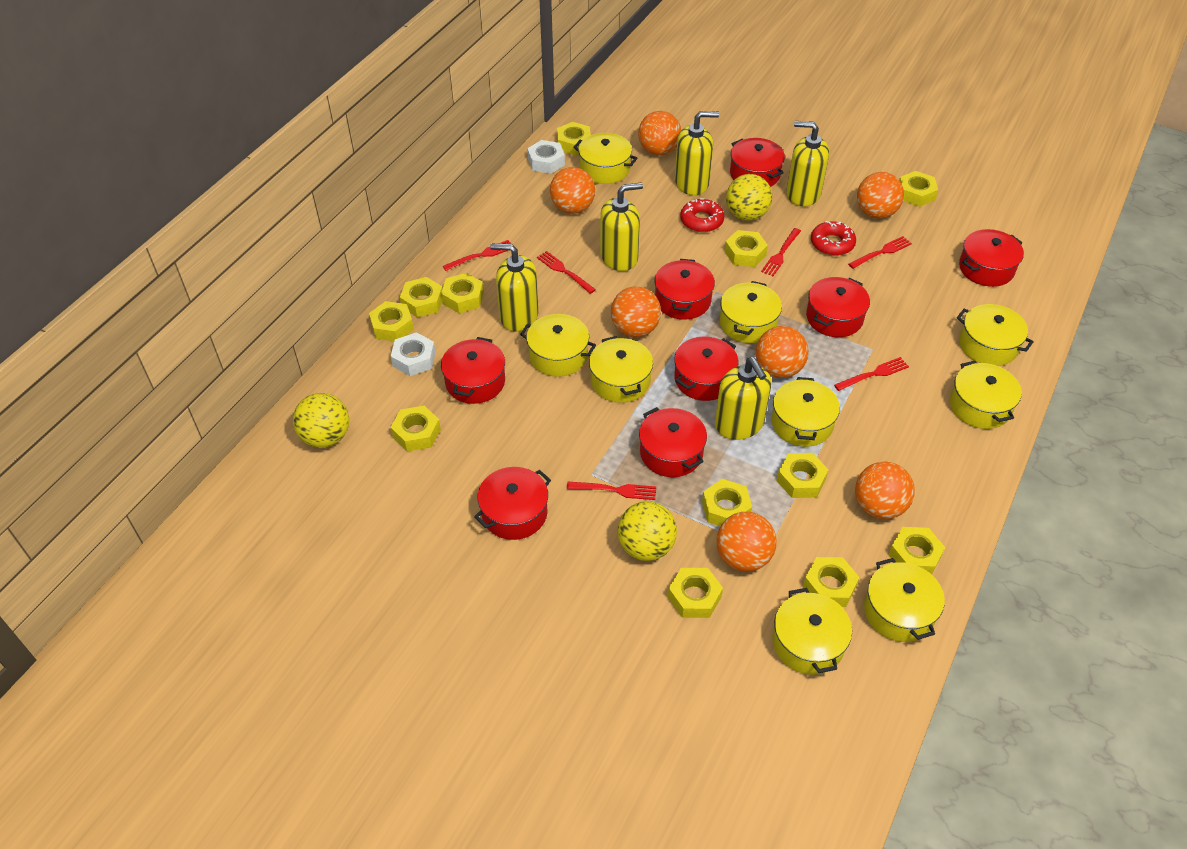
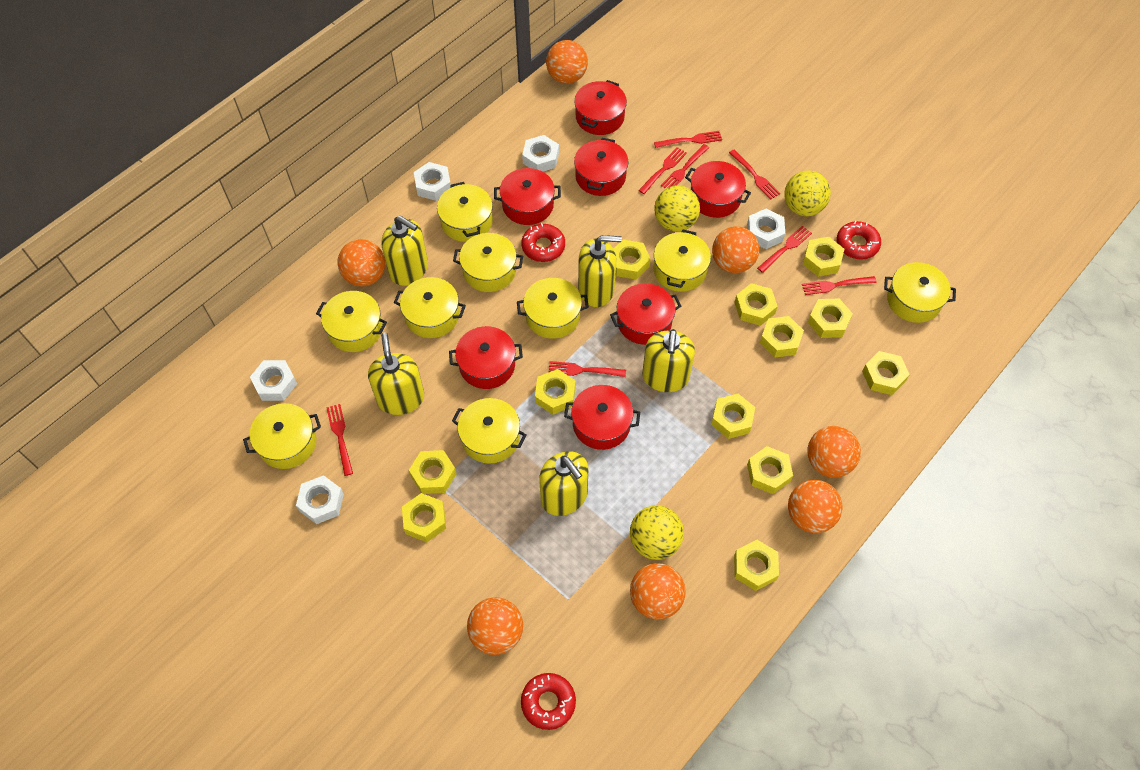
red donut: 2 -> 3
red fork: 6 -> 8
red pot: 8 -> 7
white nut: 2 -> 5

